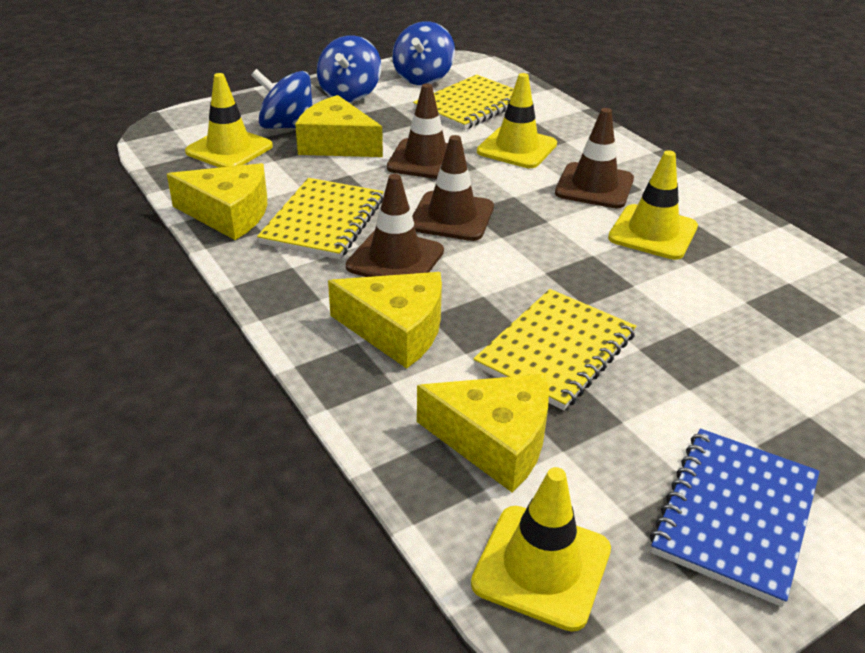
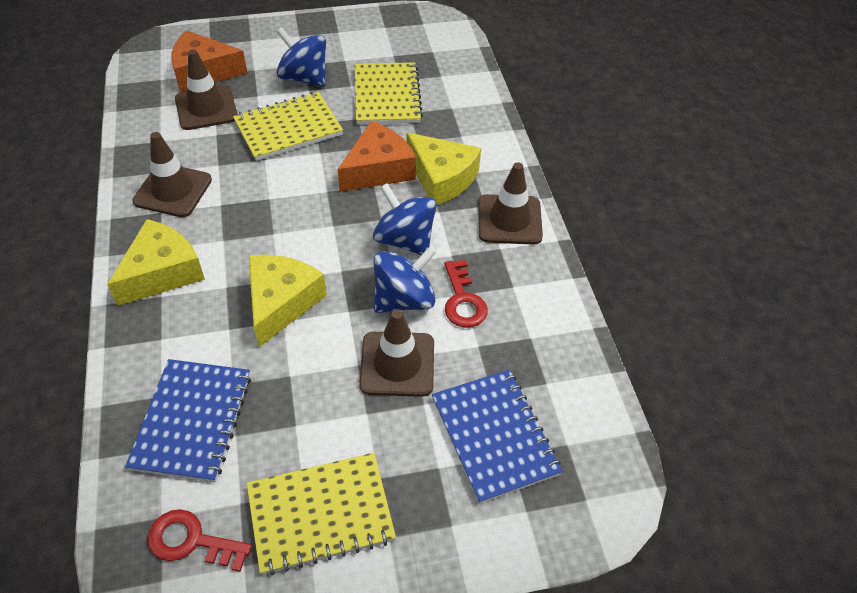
blue notebook: 1 -> 2
orange cheese: 0 -> 2
red key: 0 -> 2
yellow cheese: 4 -> 3
yellow traffic cone: 4 -> 0

